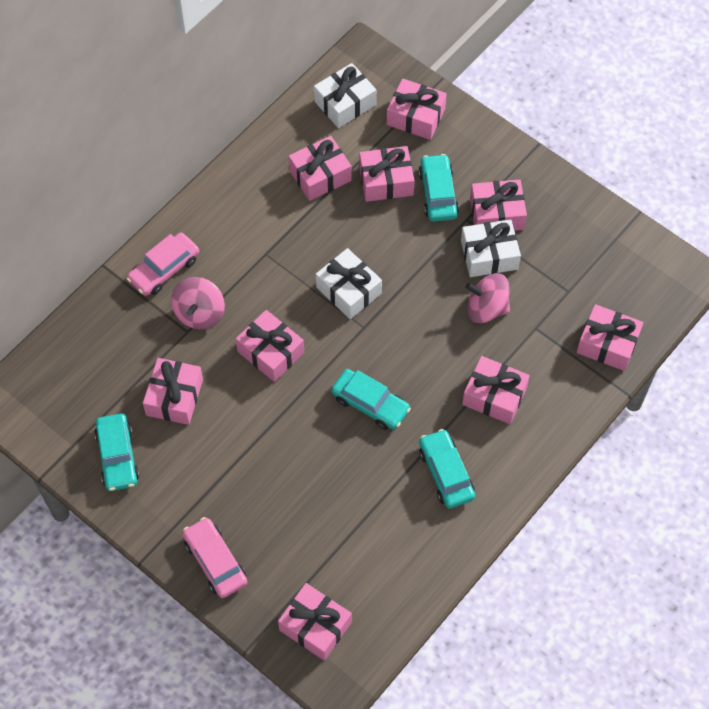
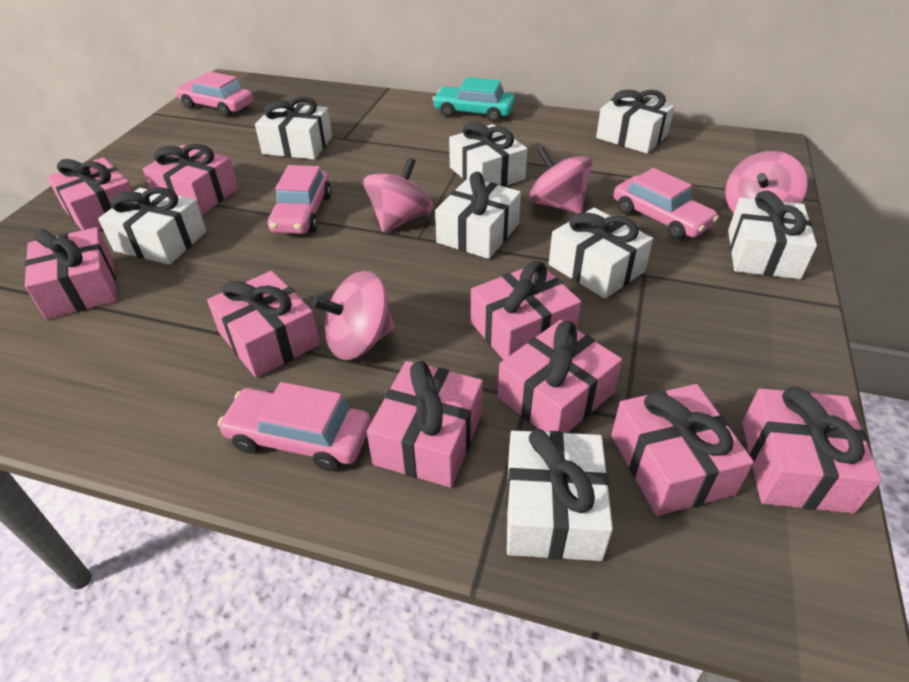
pink car: 2 -> 4
pink spinning top: 2 -> 4
turquoise car: 4 -> 1
white gift: 3 -> 8

